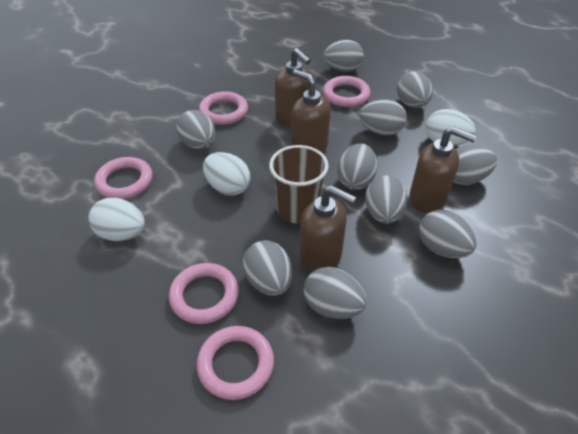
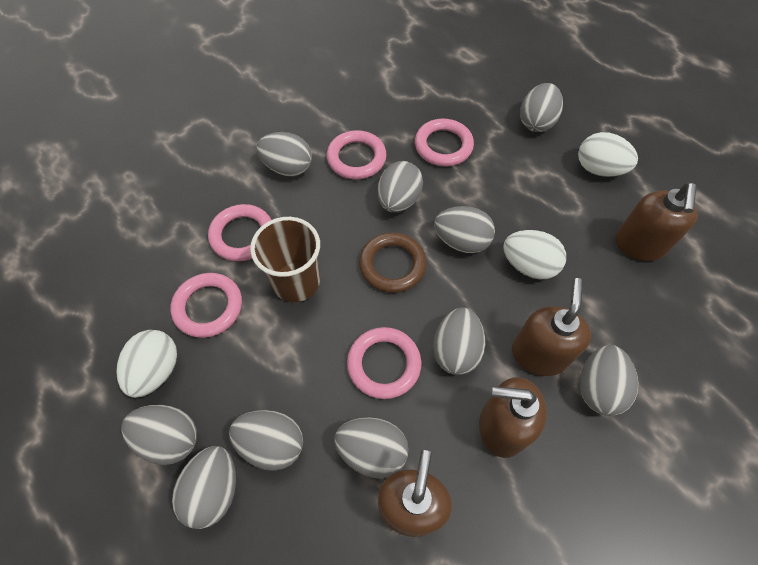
brown ring: 0 -> 1

